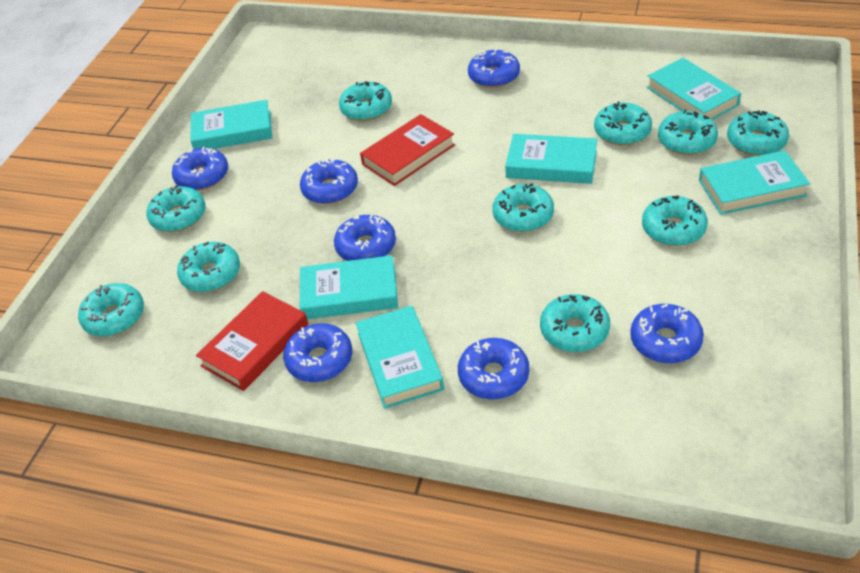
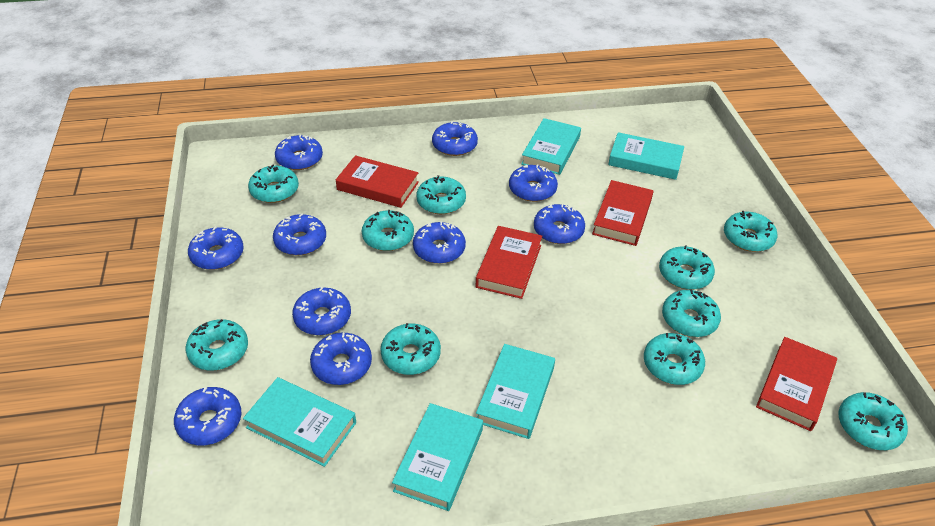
blue donut: 7 -> 10
red book: 2 -> 4
turquoise book: 6 -> 5

